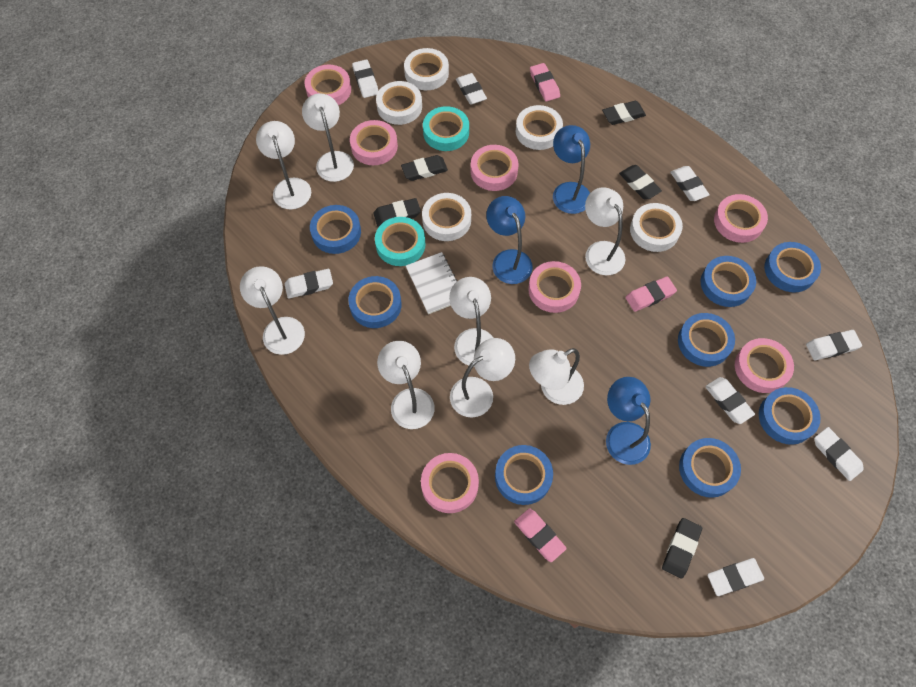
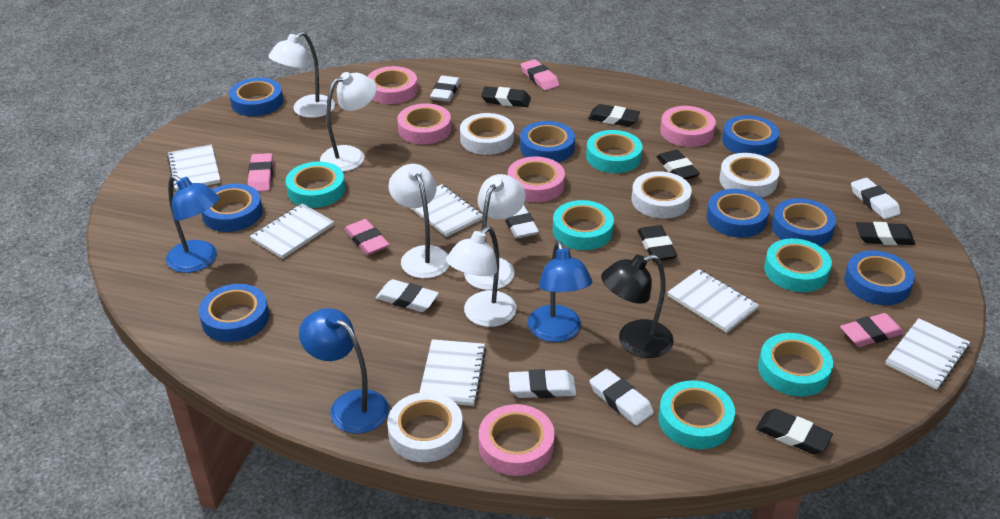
black eraser: 5 -> 6
black lamp: 0 -> 1
pink eraser: 3 -> 4
pink tape: 7 -> 5
turquoise tape: 2 -> 6
white eraser: 8 -> 6
white lamp: 8 -> 5
white notebook: 1 -> 6
white tape: 5 -> 4

